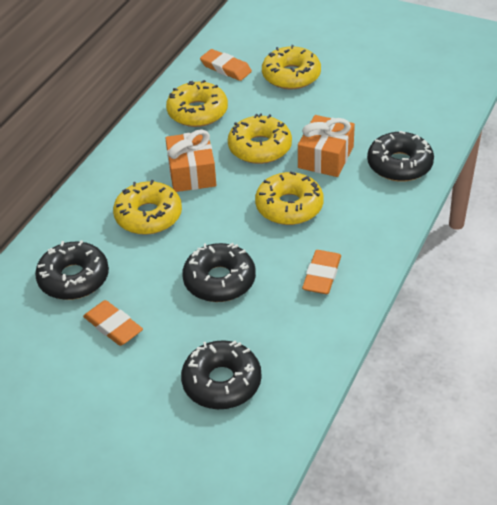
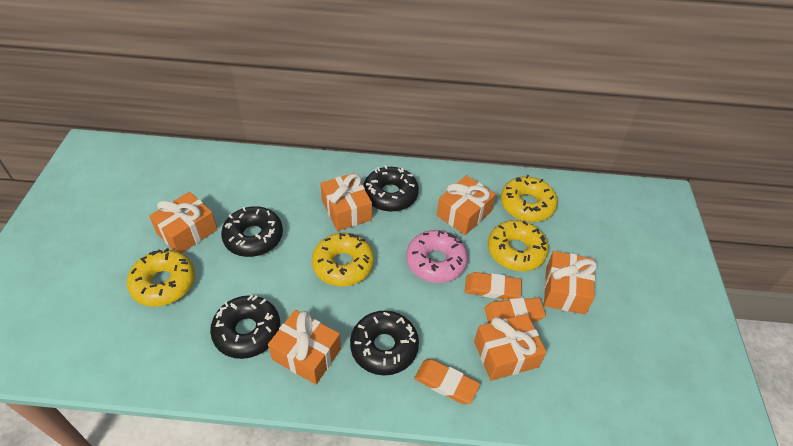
orange gift: 2 -> 6
pink donut: 0 -> 1
yellow donut: 5 -> 4

